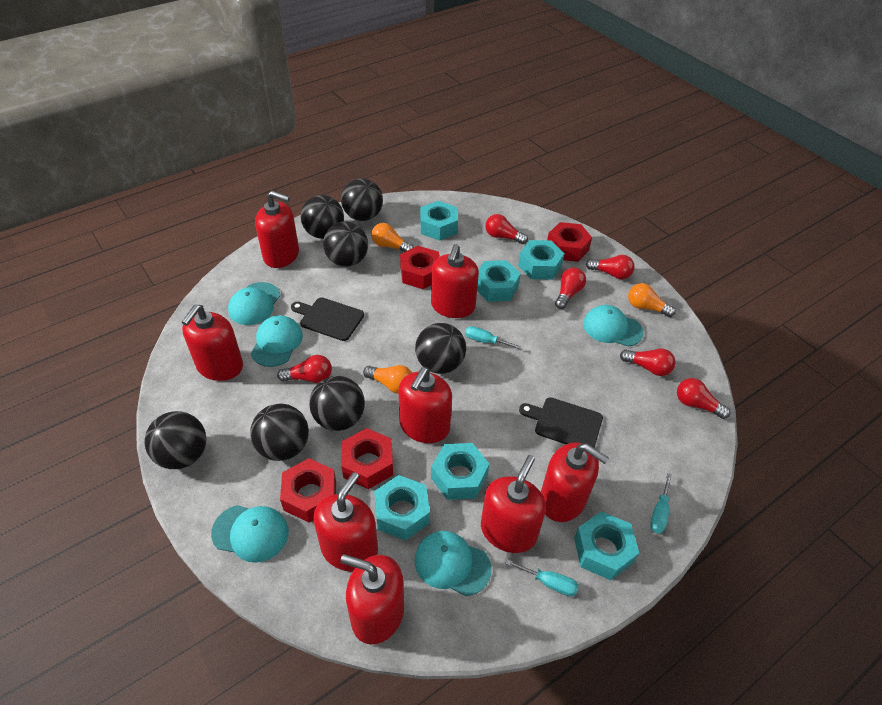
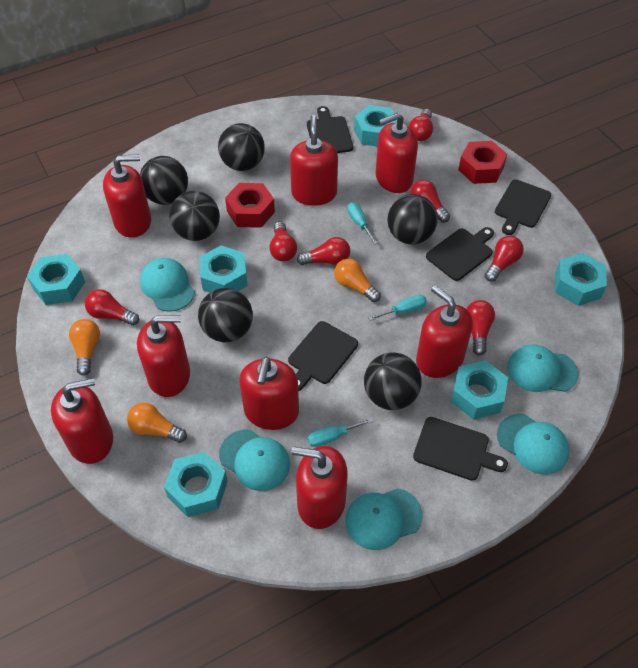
black ball: 7 -> 6
black cutting board: 2 -> 5
red light bulb: 6 -> 7
red nut: 4 -> 2

